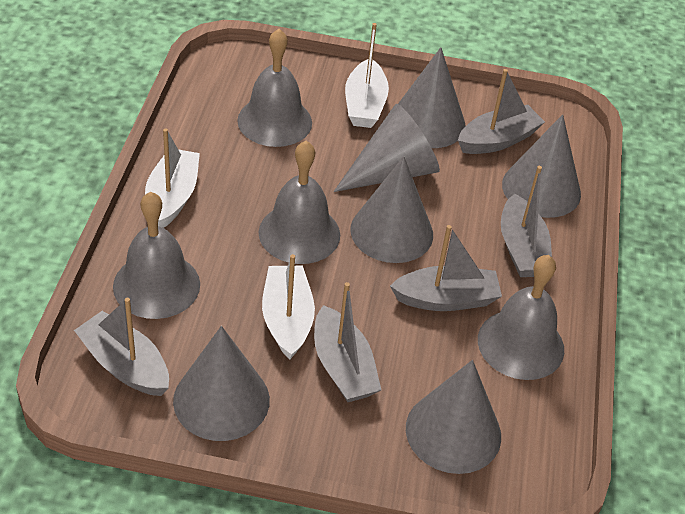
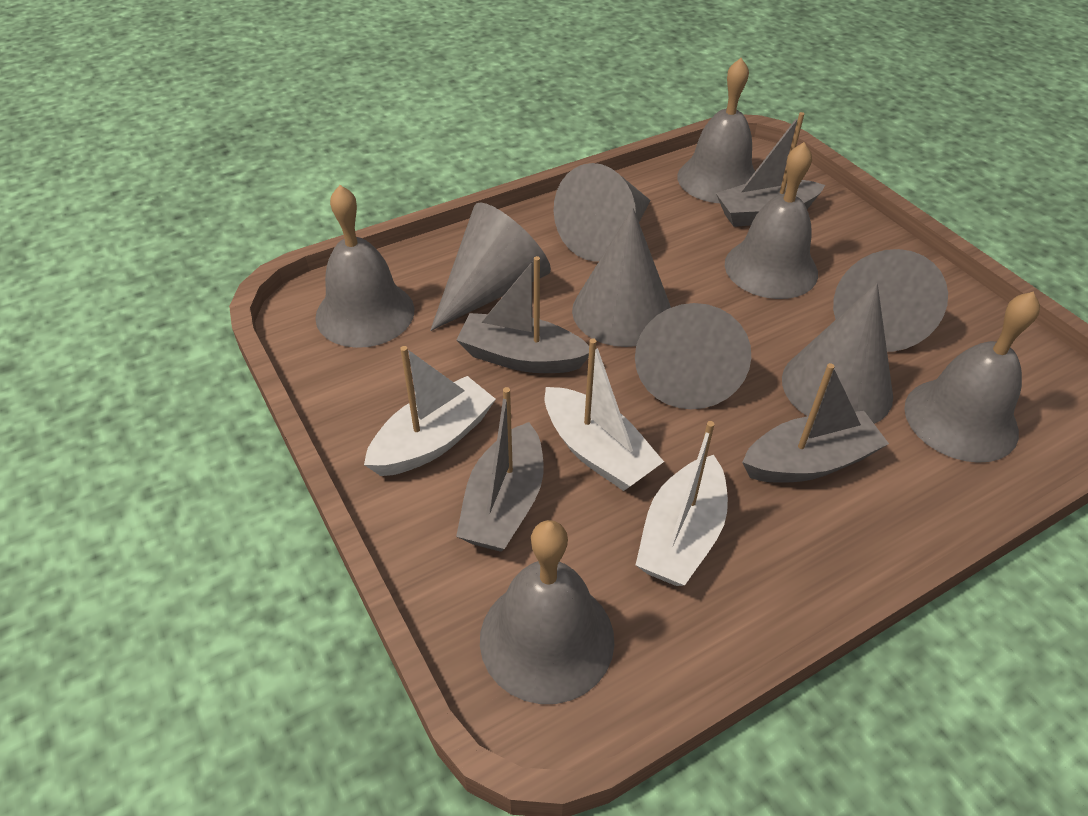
grey bell: 4 -> 5
grey boat: 5 -> 4

